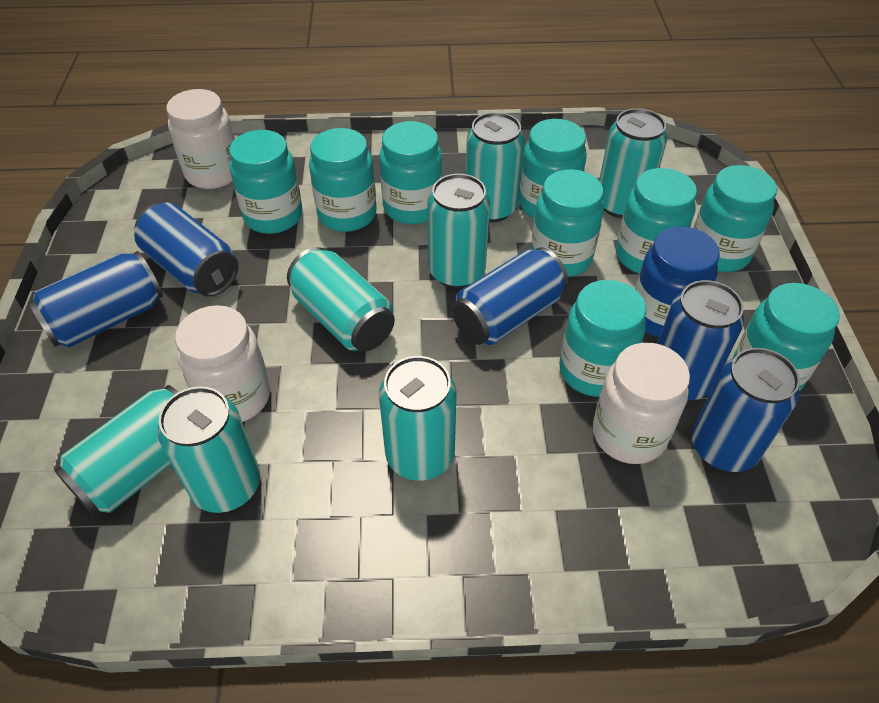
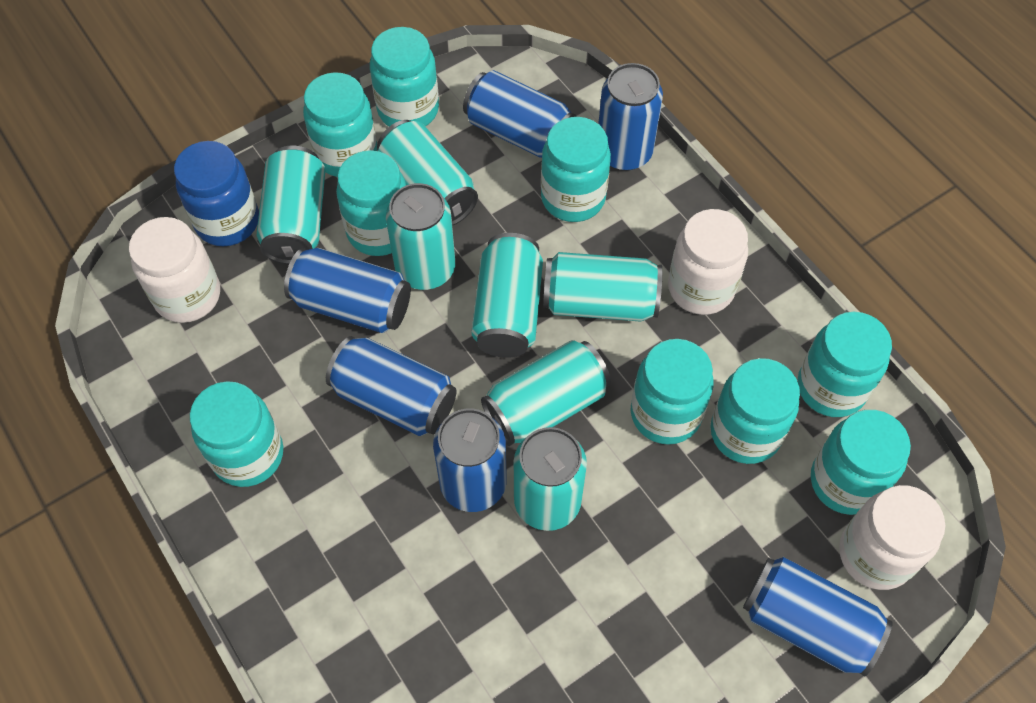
blue can: 5 -> 6

